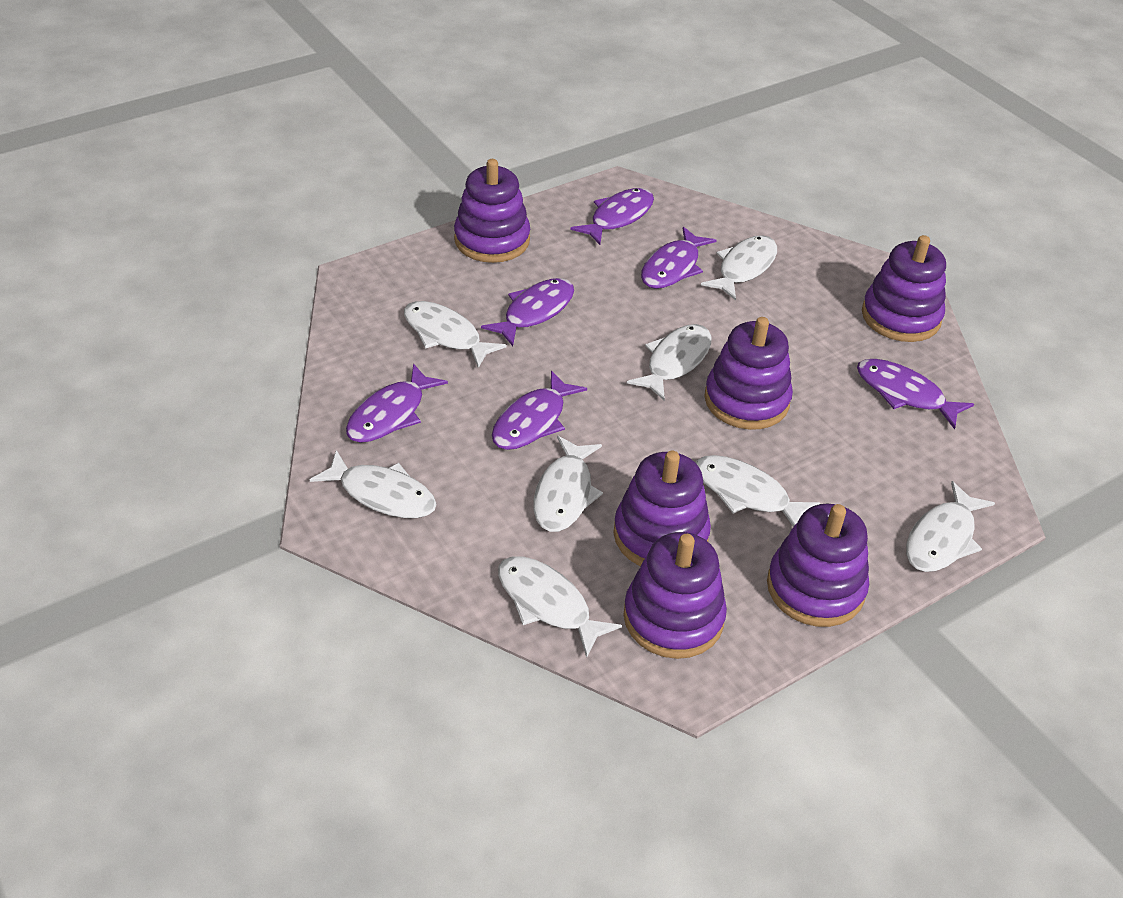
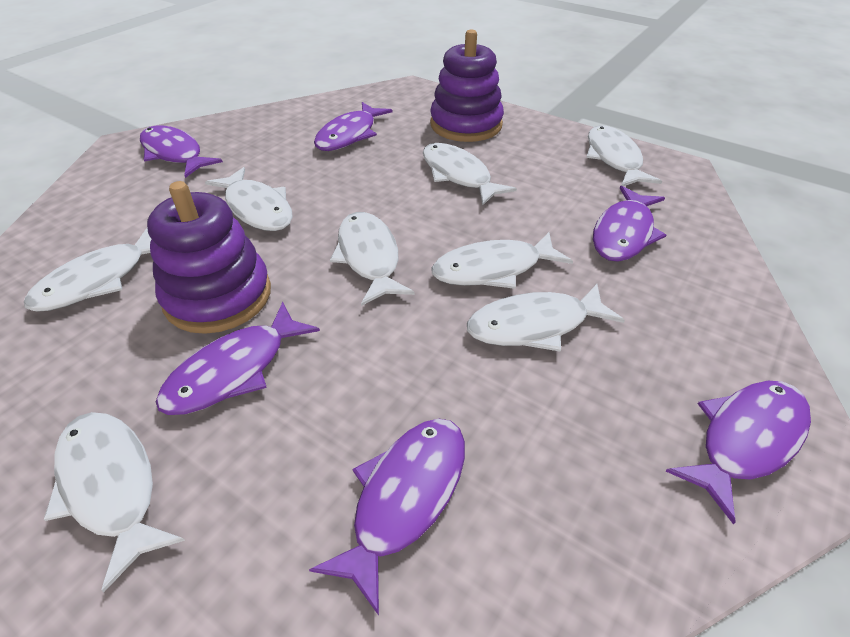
purple stacking toy: 6 -> 2

